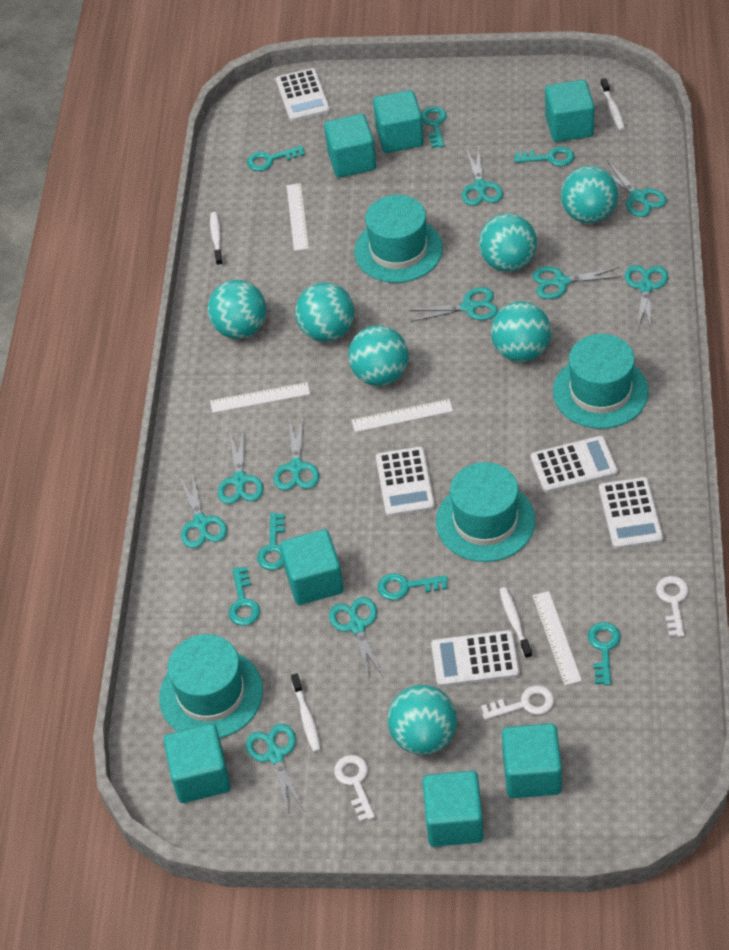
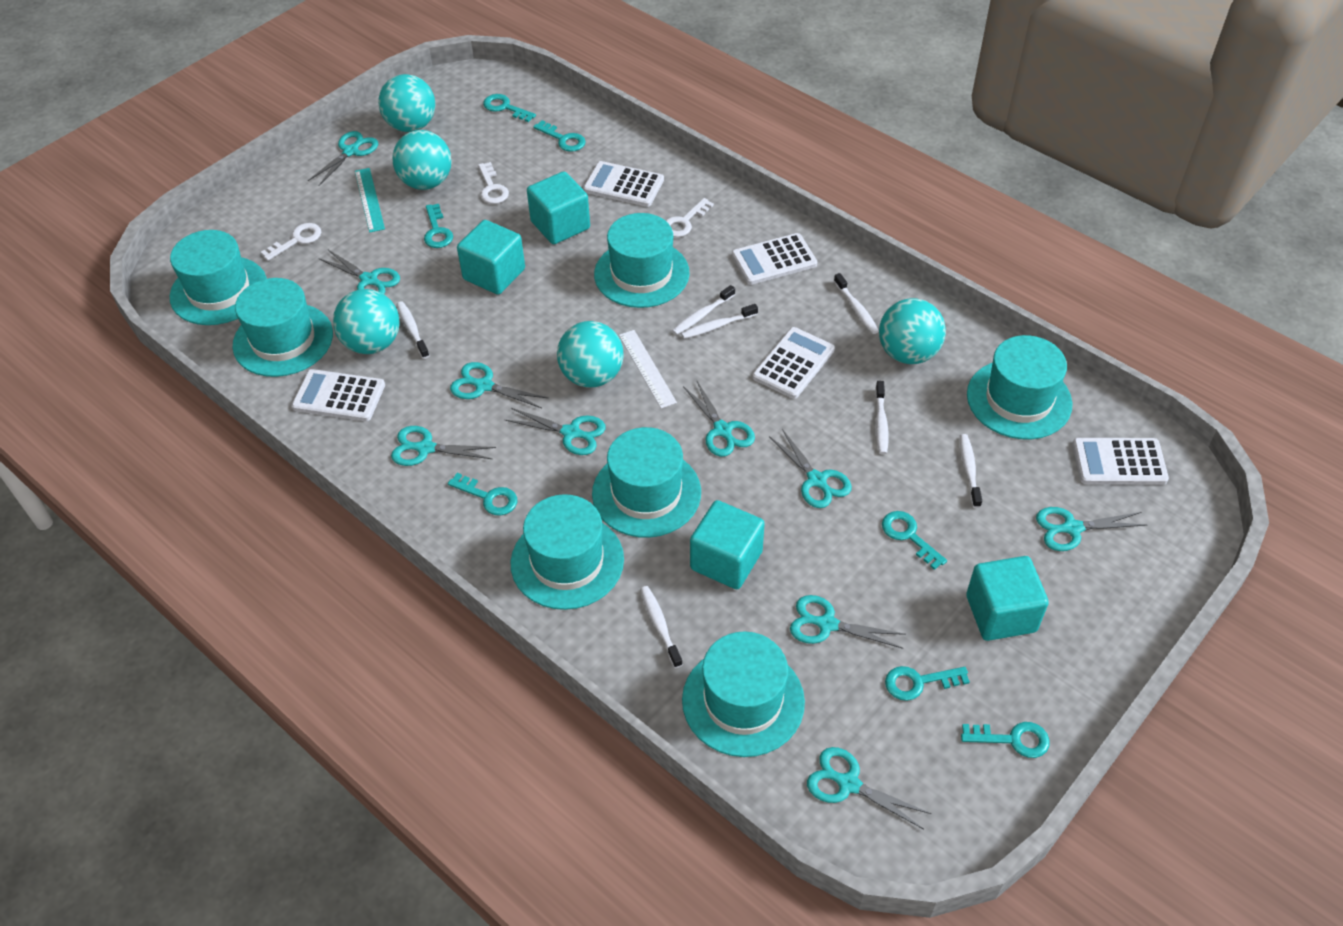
turquoise ball: 7 -> 5
turquoise cube: 7 -> 4
turquoise hat: 4 -> 7
turquoise ruler: 0 -> 1
white ruler: 4 -> 1
white toothbrush: 4 -> 7

